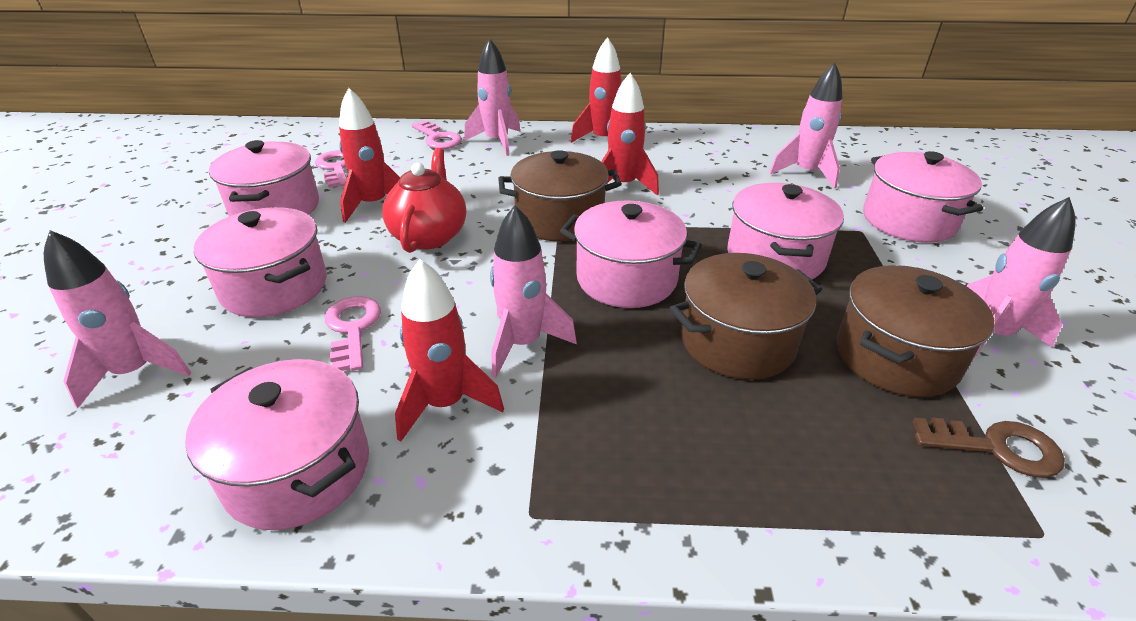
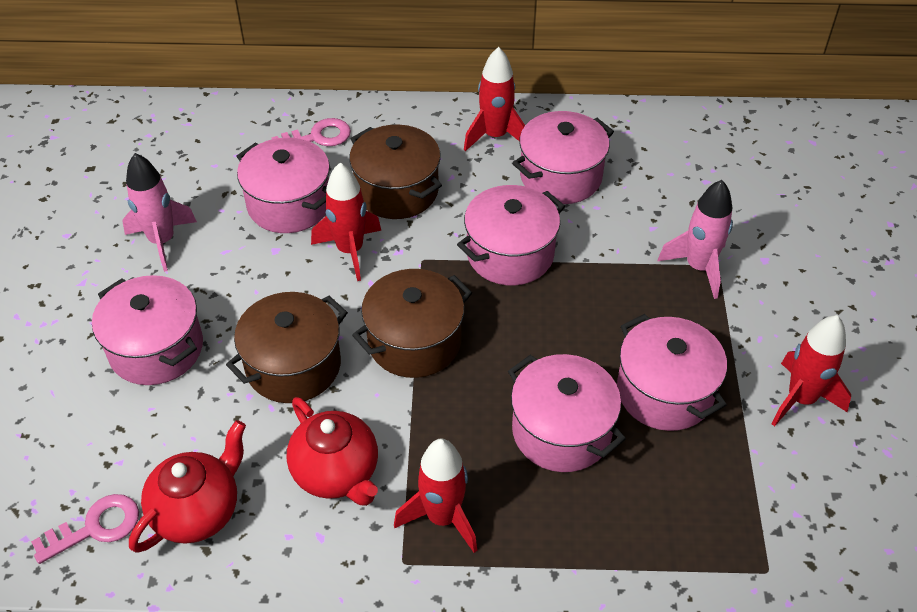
brown key: 1 -> 0
pink key: 3 -> 2
pink rocket: 5 -> 2
red teapot: 1 -> 2

